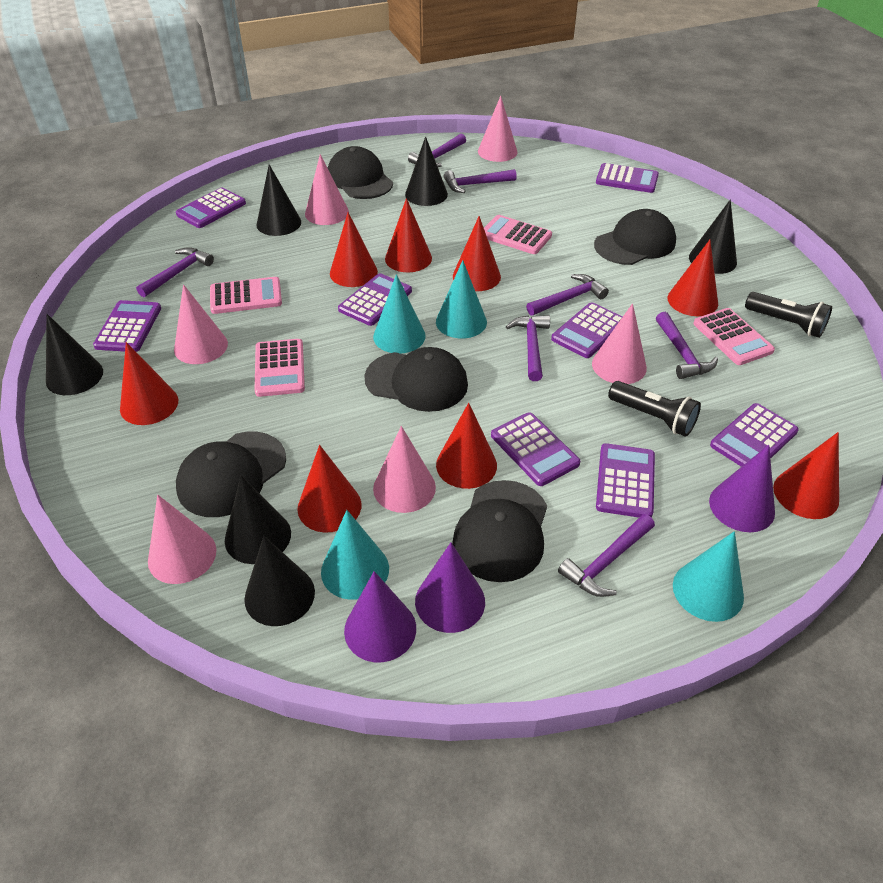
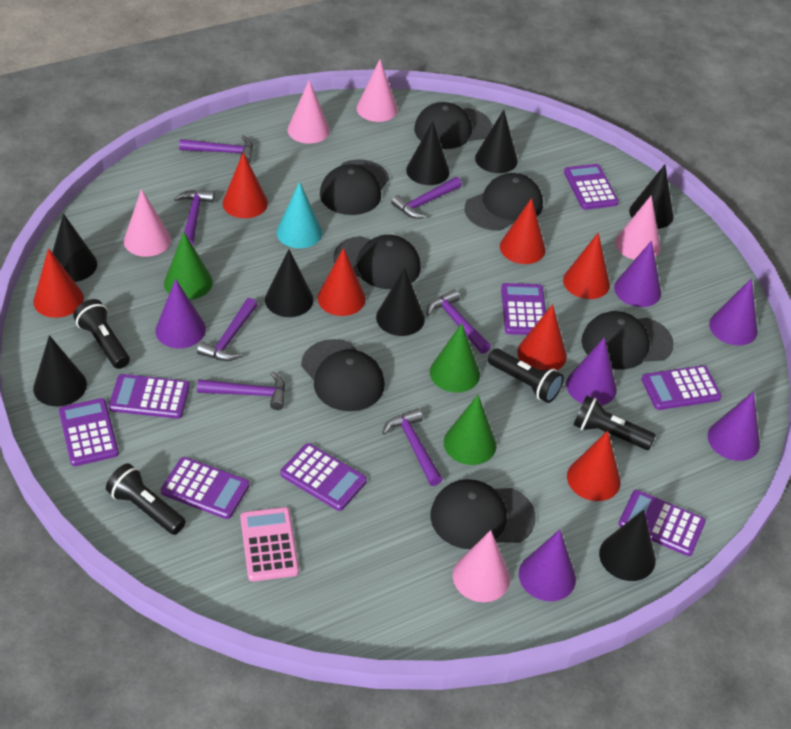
black cap: 5 -> 7
black cone: 6 -> 8
black flashlight: 2 -> 4
green cone: 0 -> 3
pink calculator: 4 -> 1
pink cone: 6 -> 5
purple cone: 3 -> 6
red cone: 8 -> 7
turquoise cone: 4 -> 1

